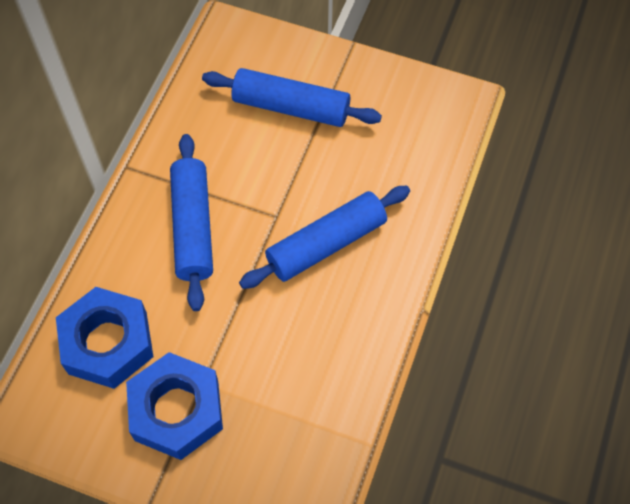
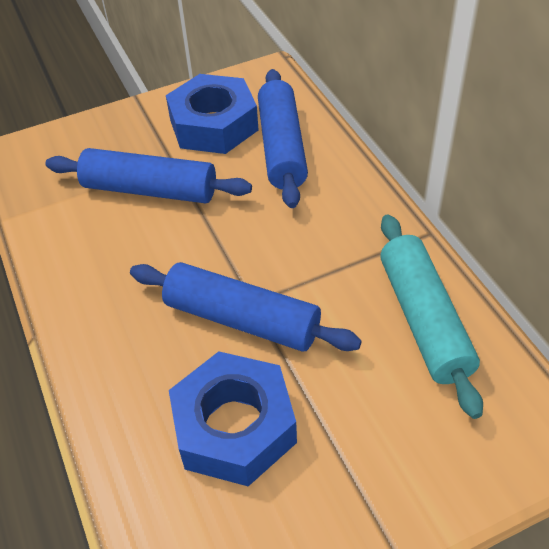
turquoise rolling pin: 0 -> 1

